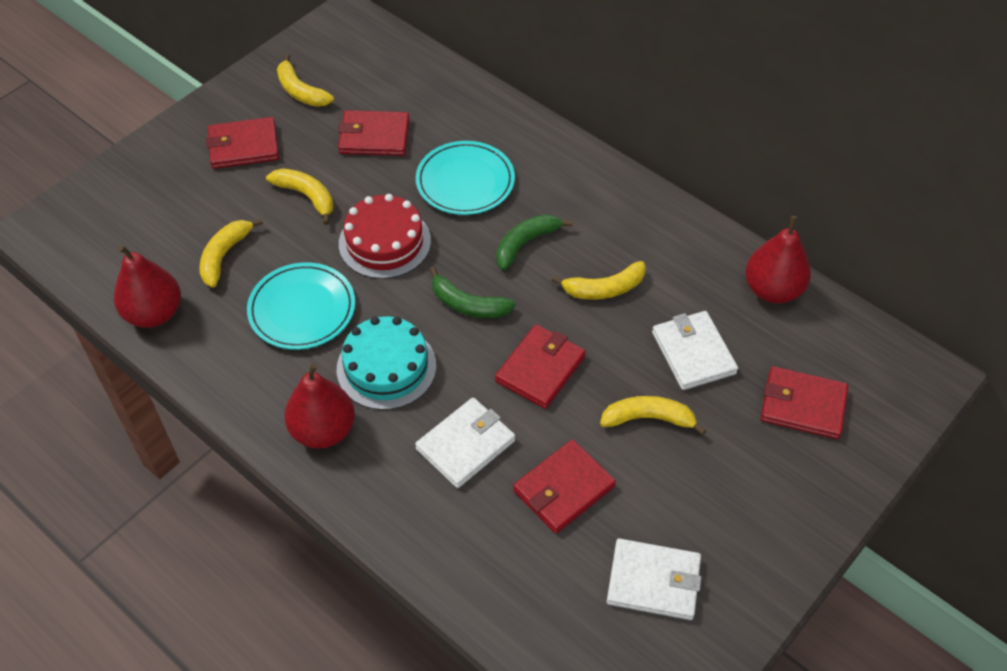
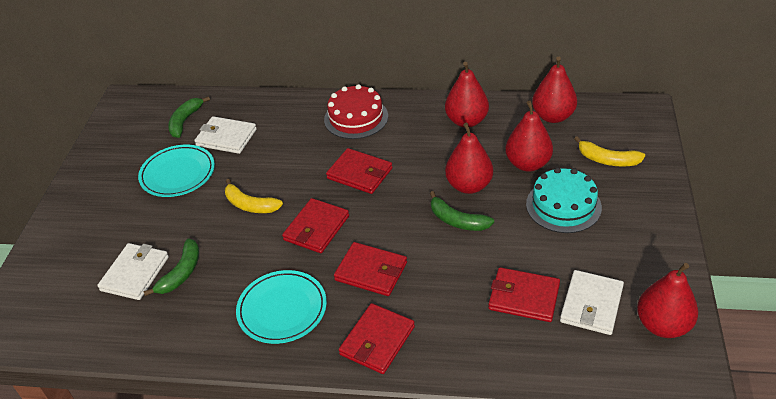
green banana: 2 -> 3
red pear: 3 -> 5
yellow banana: 5 -> 2

